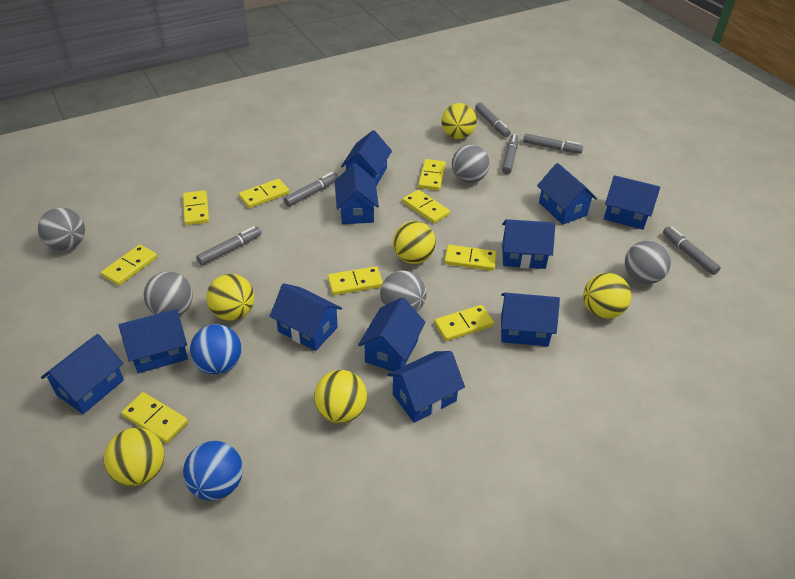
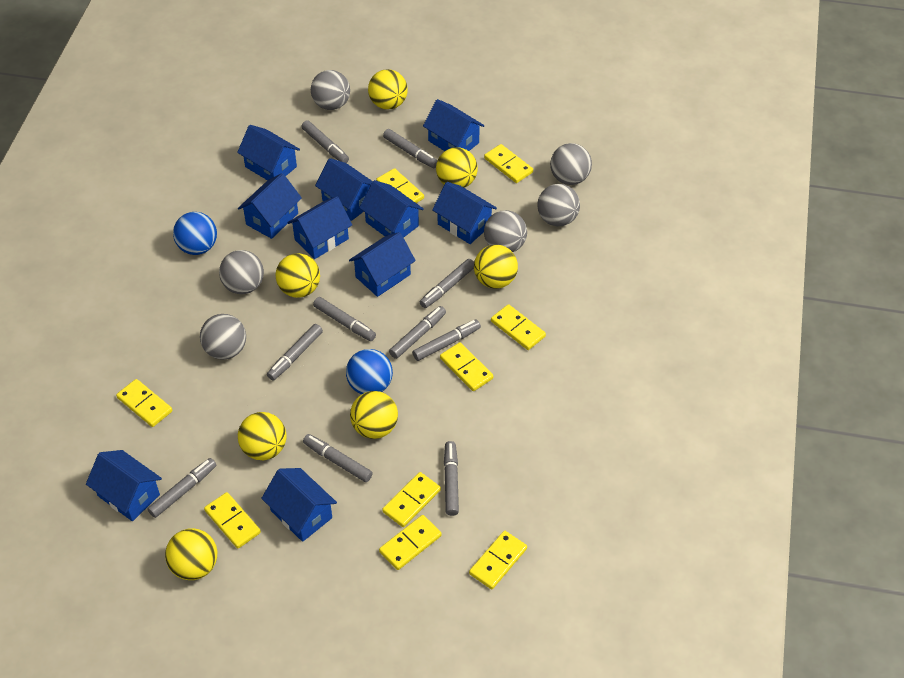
blue house: 11 -> 10
grey ball: 5 -> 6
grey marker: 6 -> 10
yellow ball: 6 -> 7

